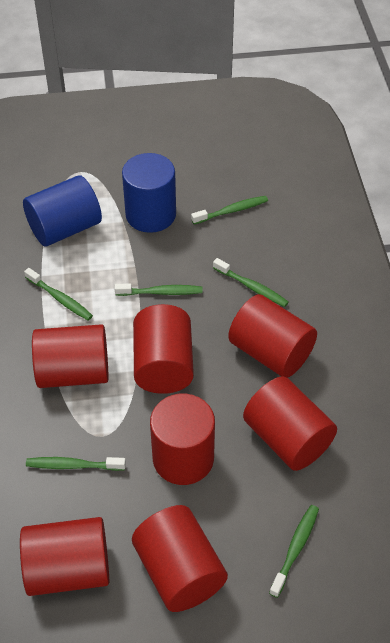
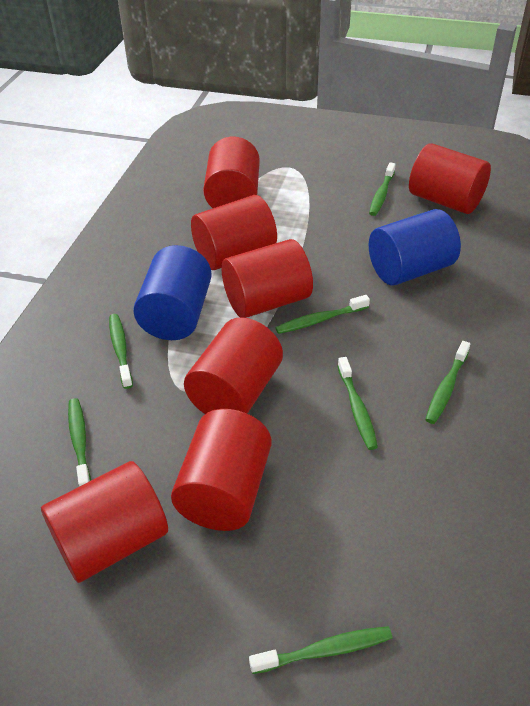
green toothbrush: 6 -> 7

